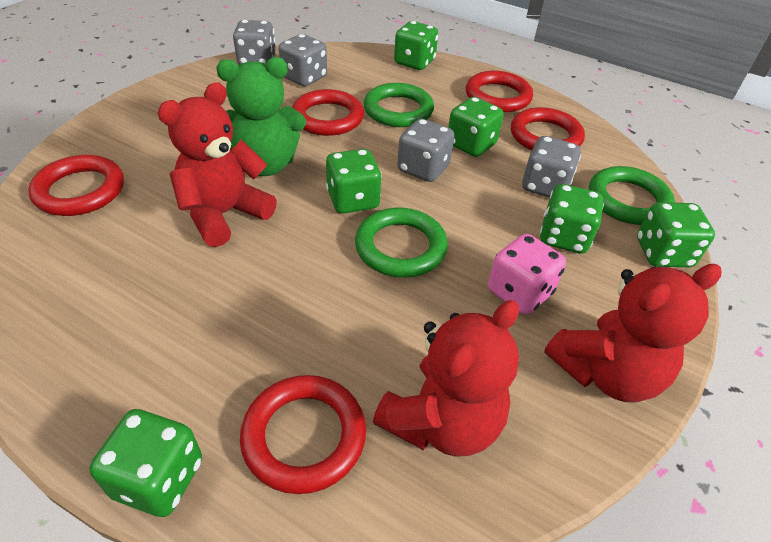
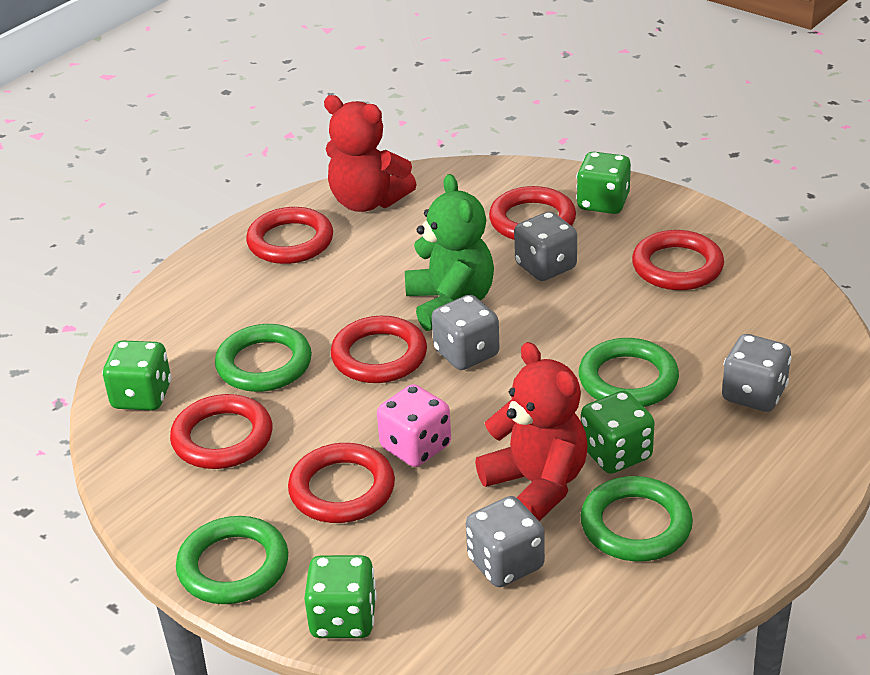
green dice: 6 -> 4
green ring: 3 -> 4
red ring: 5 -> 6
red teddy bear: 3 -> 2

